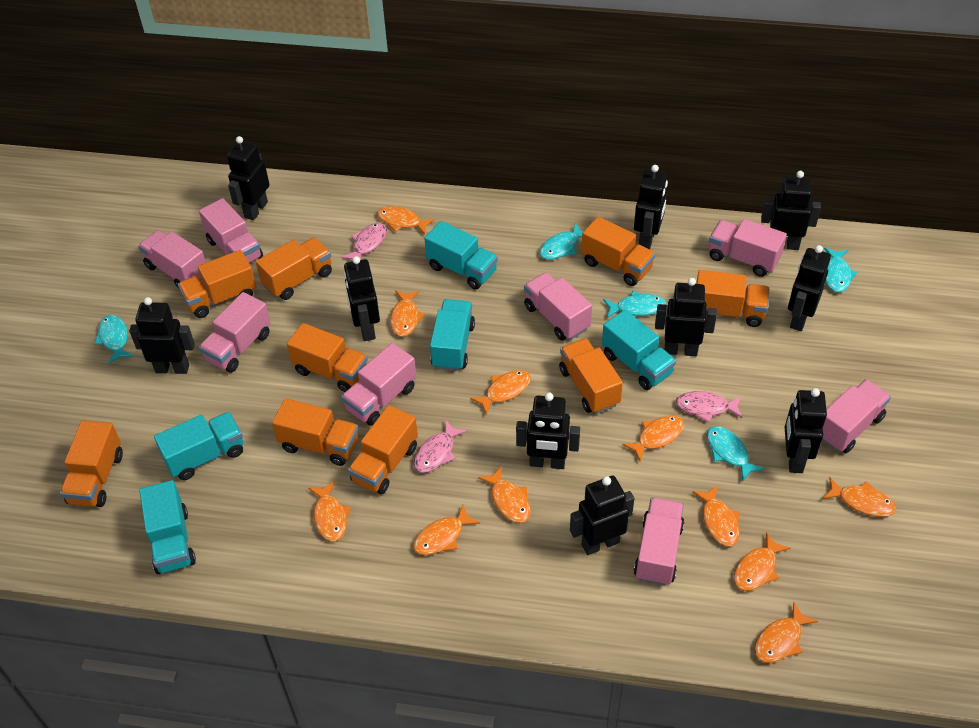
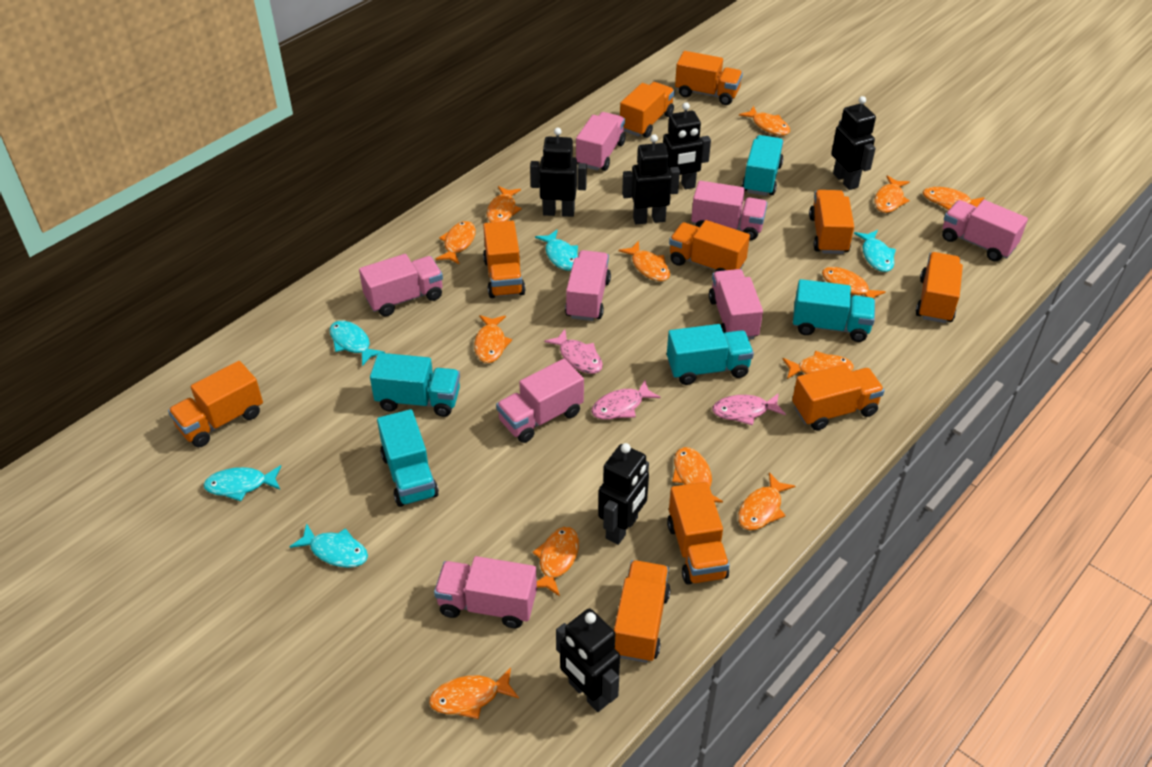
black robot: 10 -> 6
orange fish: 11 -> 13
orange truck: 9 -> 10

